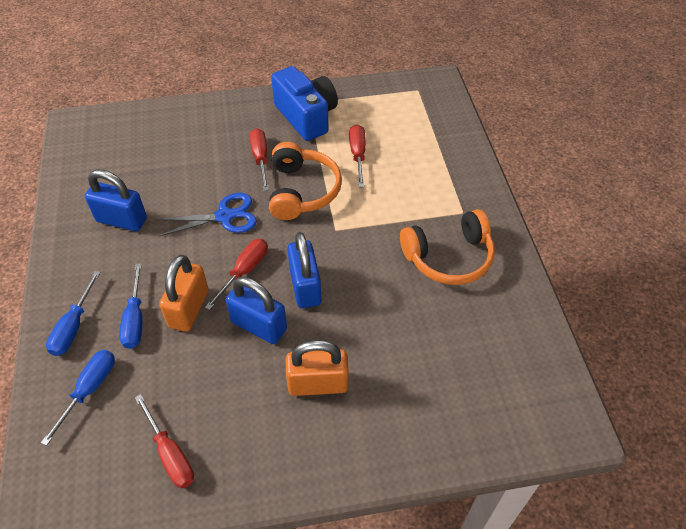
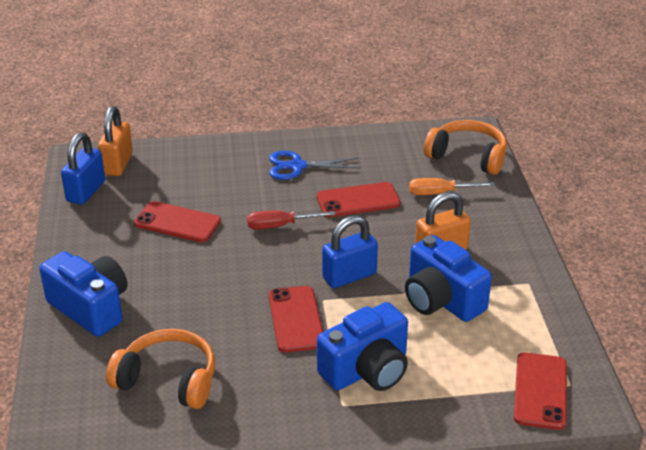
blue camera: 1 -> 3
blue padlock: 3 -> 2
blue screwdriver: 3 -> 0
orange screwdriver: 0 -> 1
red phone: 0 -> 4
red screwdriver: 4 -> 1

